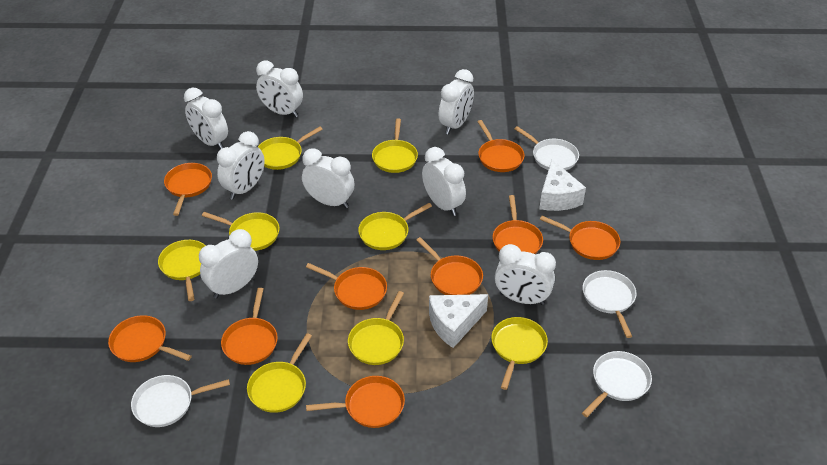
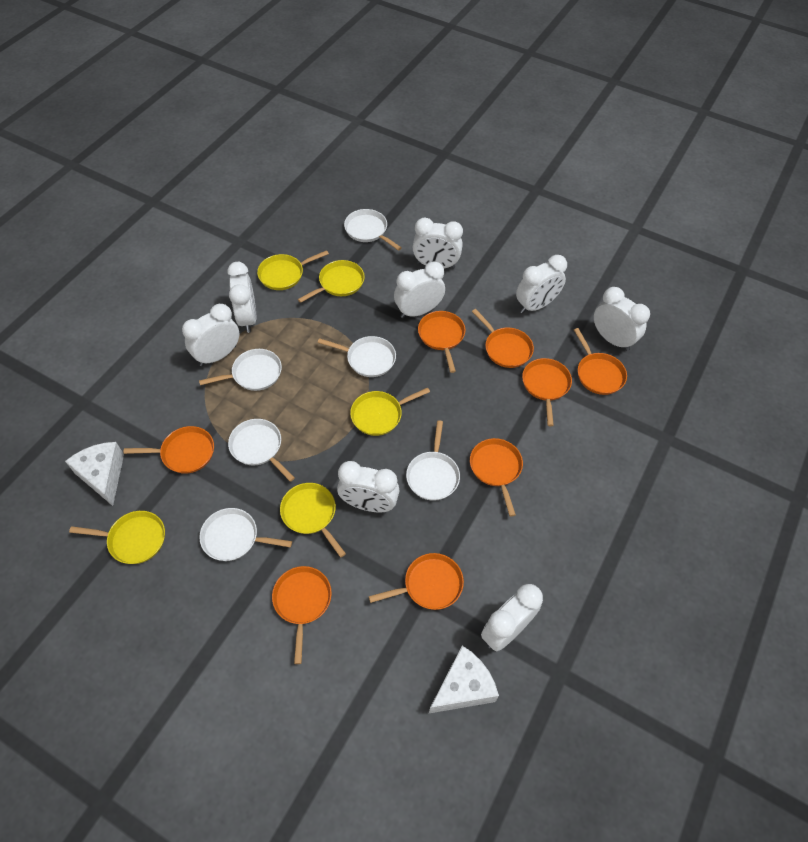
orange pan: 9 -> 8
white pan: 4 -> 6
yellow pan: 8 -> 5

